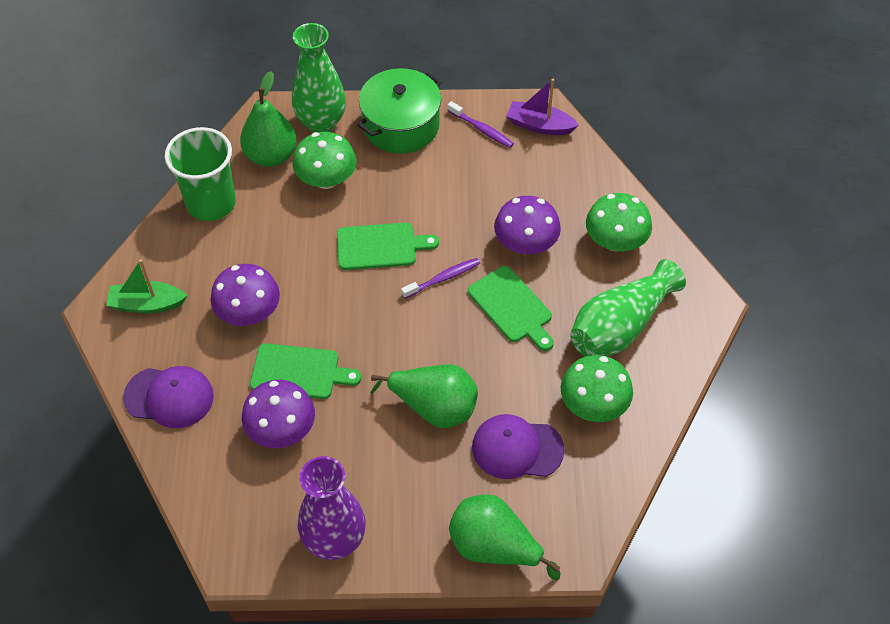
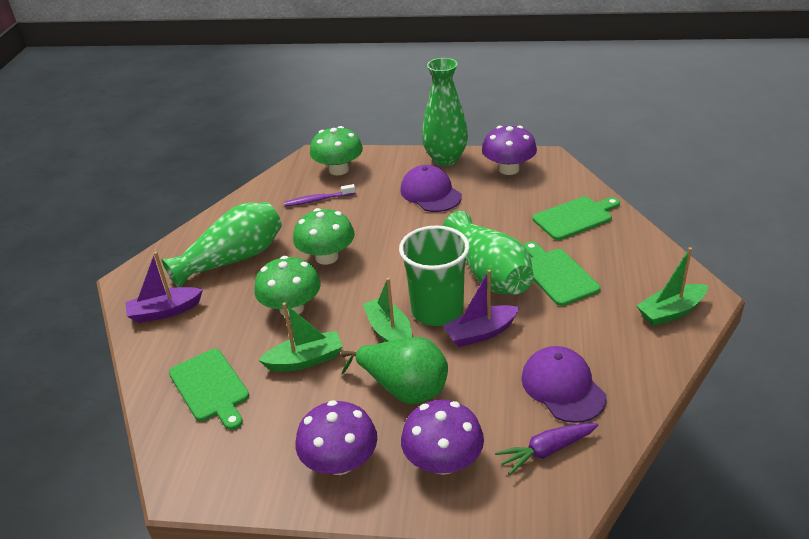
green boat: 1 -> 3
green pear: 3 -> 1
green pot: 1 -> 0
green vase: 2 -> 3
purple boat: 1 -> 2
purple carrot: 0 -> 1
purple toothbrush: 2 -> 1
purple vase: 1 -> 0

